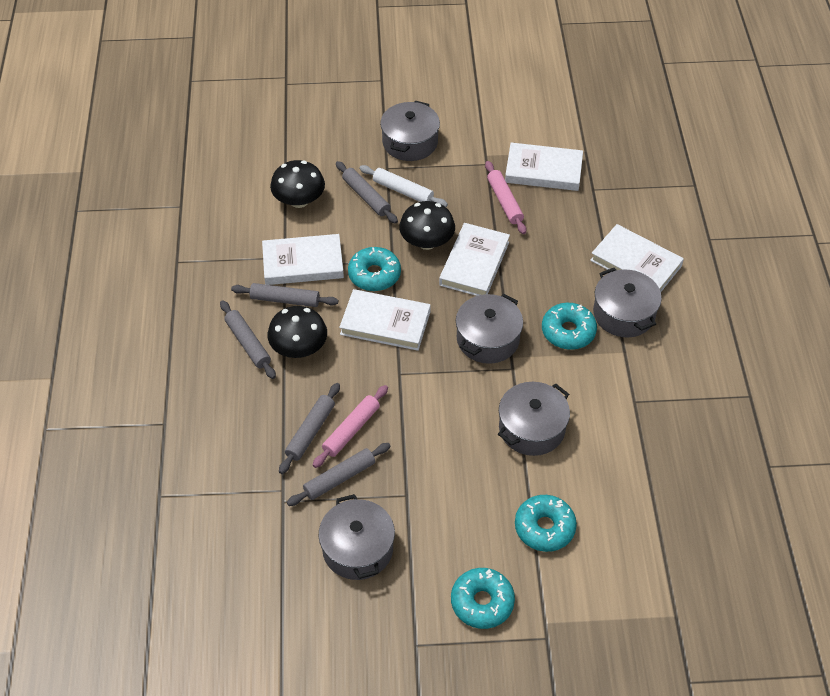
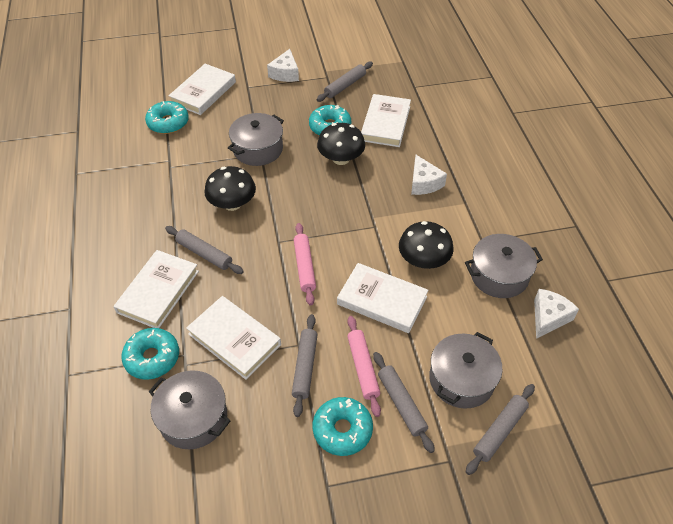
grey pot: 5 -> 4
white cheese: 0 -> 3
white rolling pin: 1 -> 0

